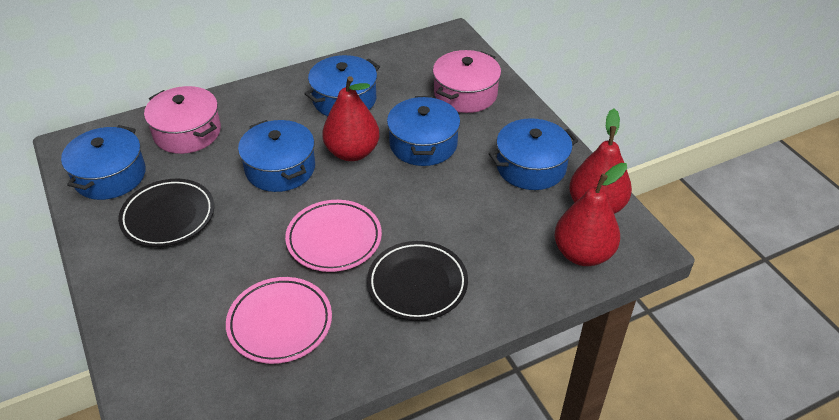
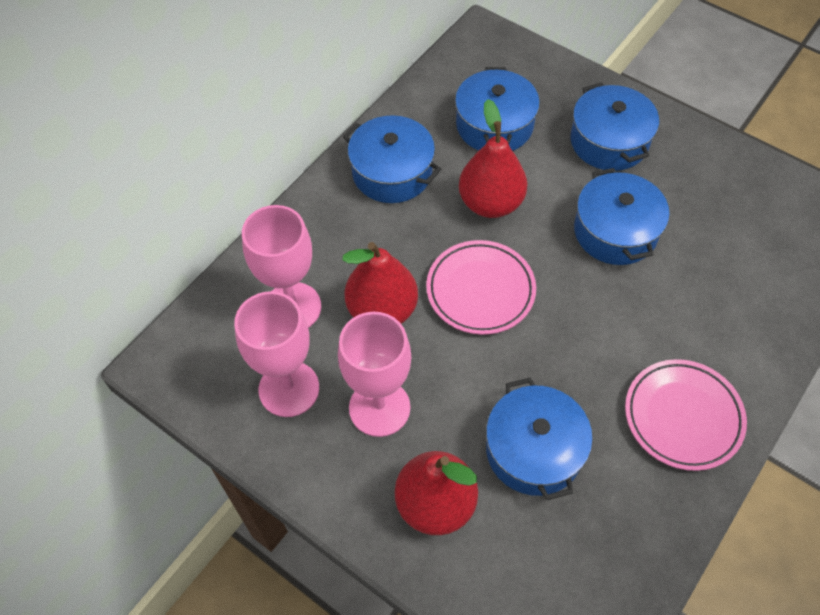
black plate: 2 -> 0
pink goblet: 0 -> 3
pink pot: 2 -> 0

